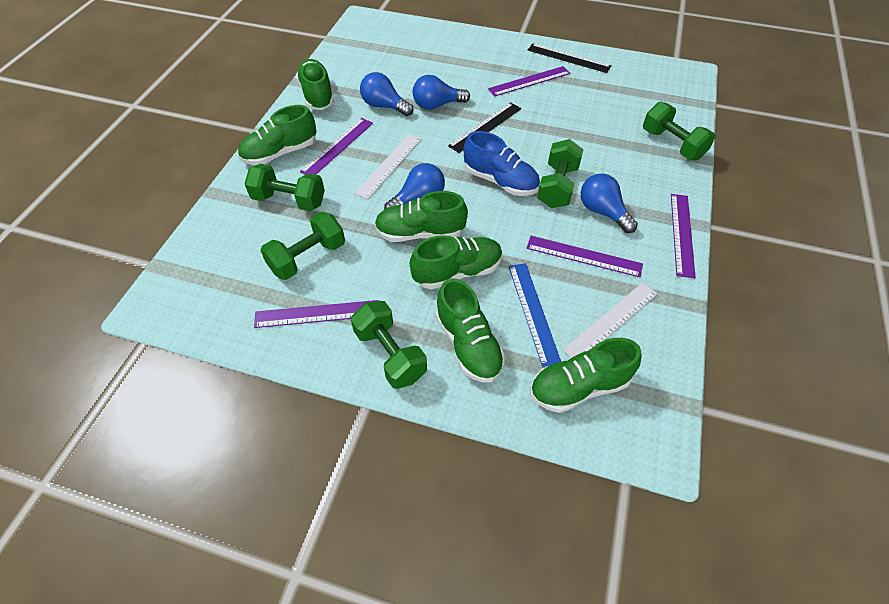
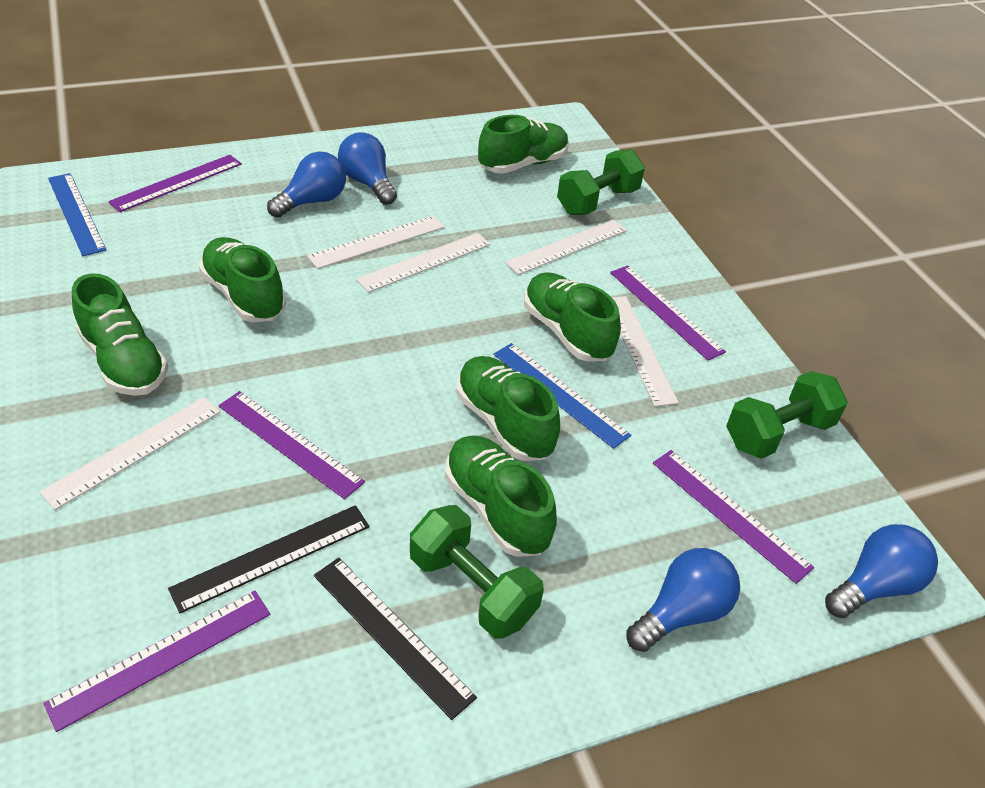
blue ruler: 1 -> 2
blue shoe: 1 -> 0
green dumbbell: 5 -> 3
white ruler: 2 -> 5

